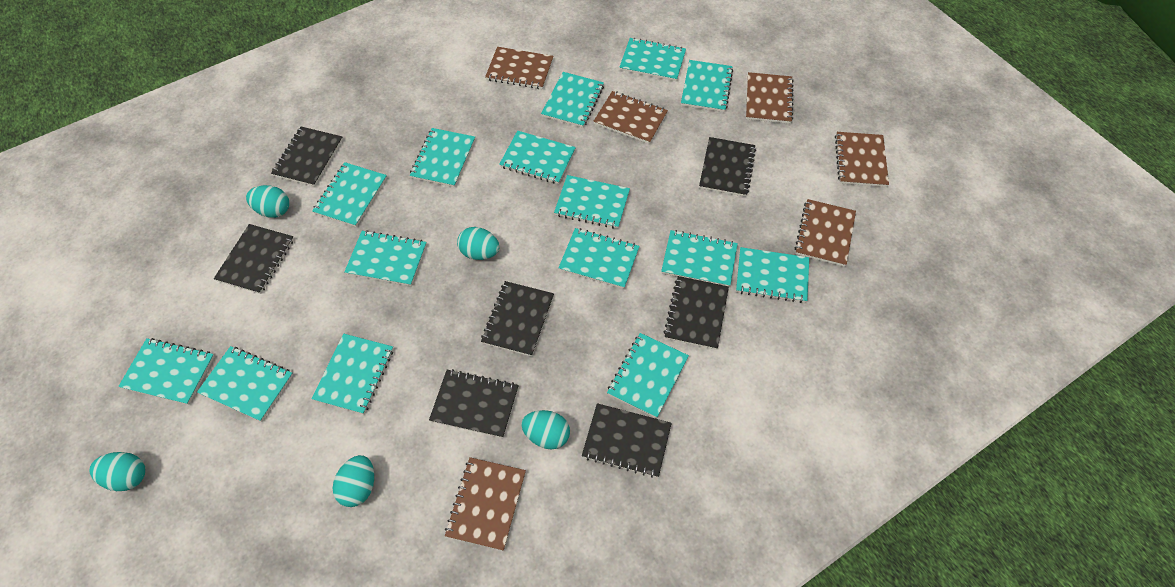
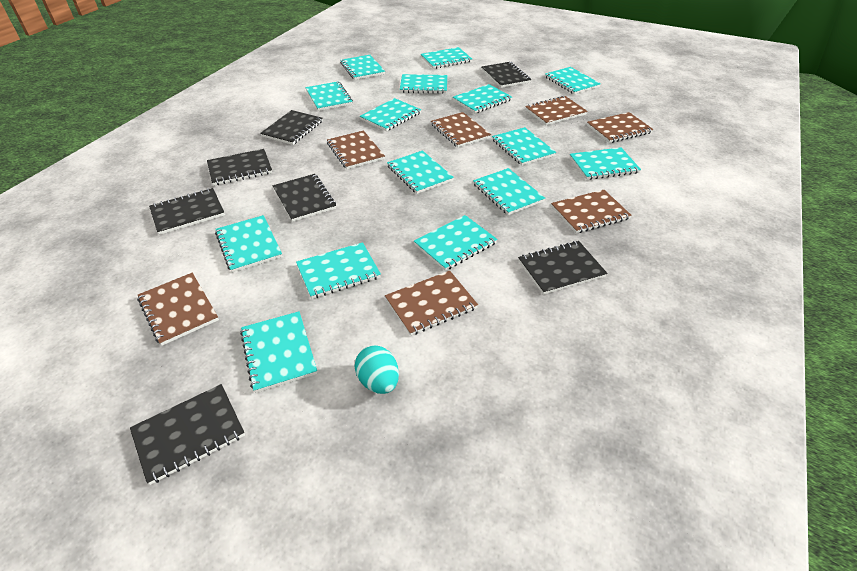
brown notebook: 6 -> 7
turquoise egg: 5 -> 1

